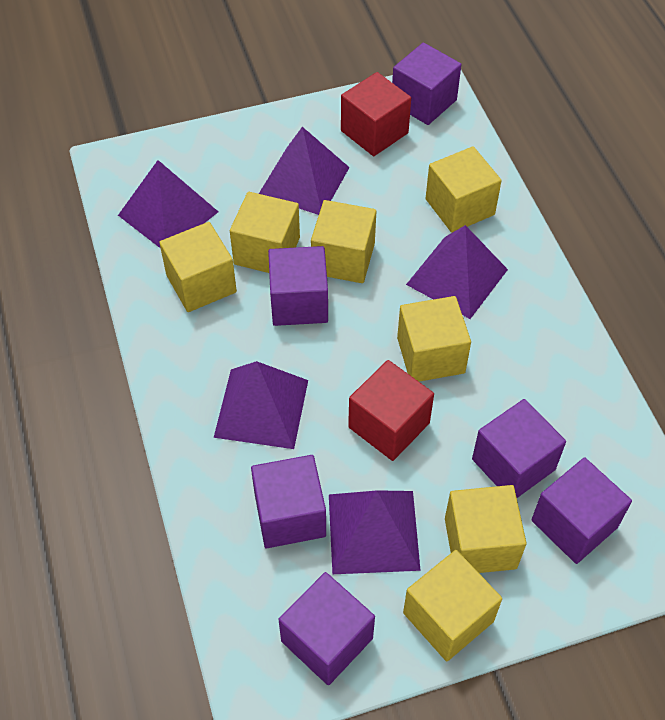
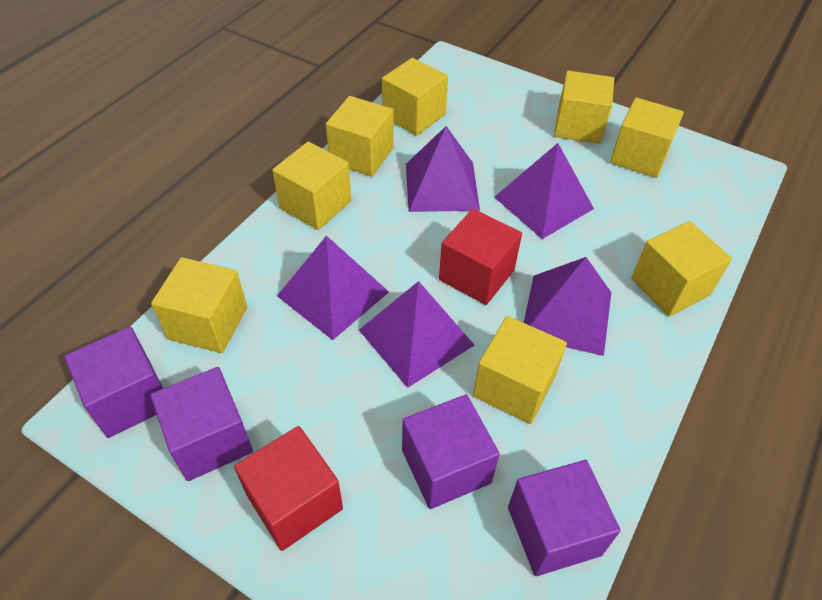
purple cube: 6 -> 4
yellow cube: 7 -> 8

